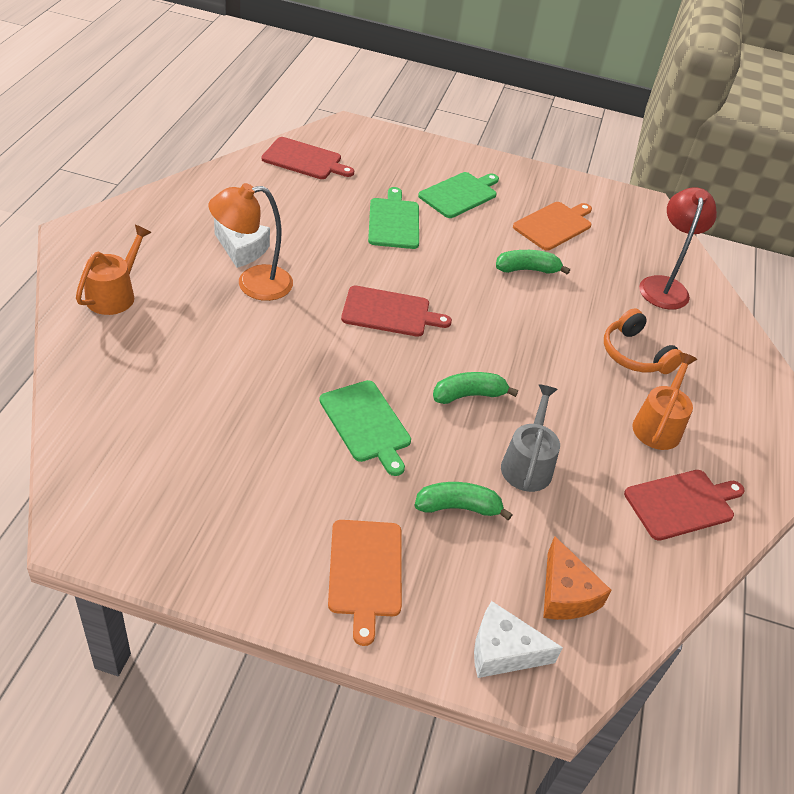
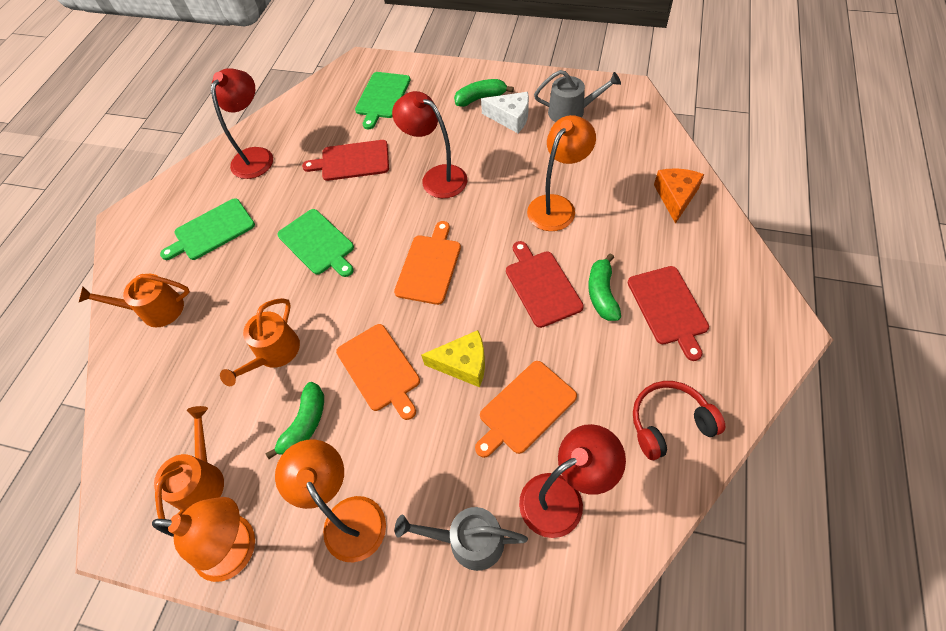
grey watering can: 1 -> 2
orange cutting board: 2 -> 3
orange headphones: 1 -> 0
orange lamp: 1 -> 3
orange watering can: 2 -> 3
red headphones: 0 -> 1
red lamp: 1 -> 3
white cheese: 2 -> 1
yellow cheese: 0 -> 1

